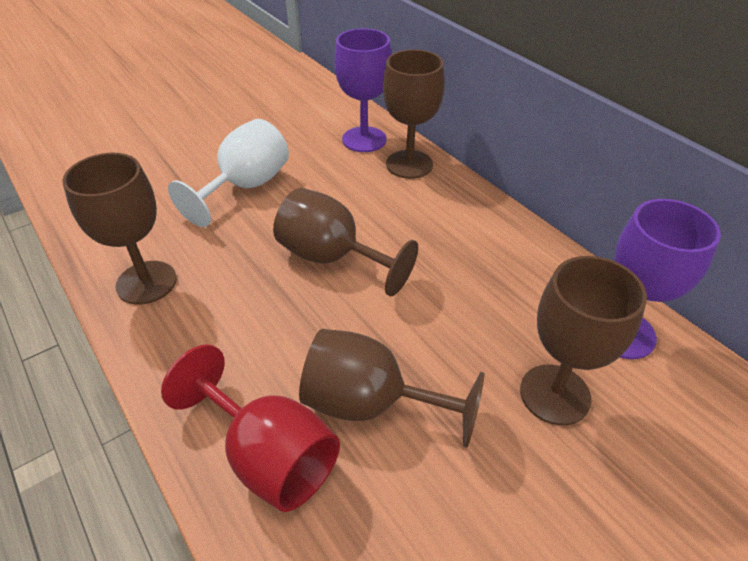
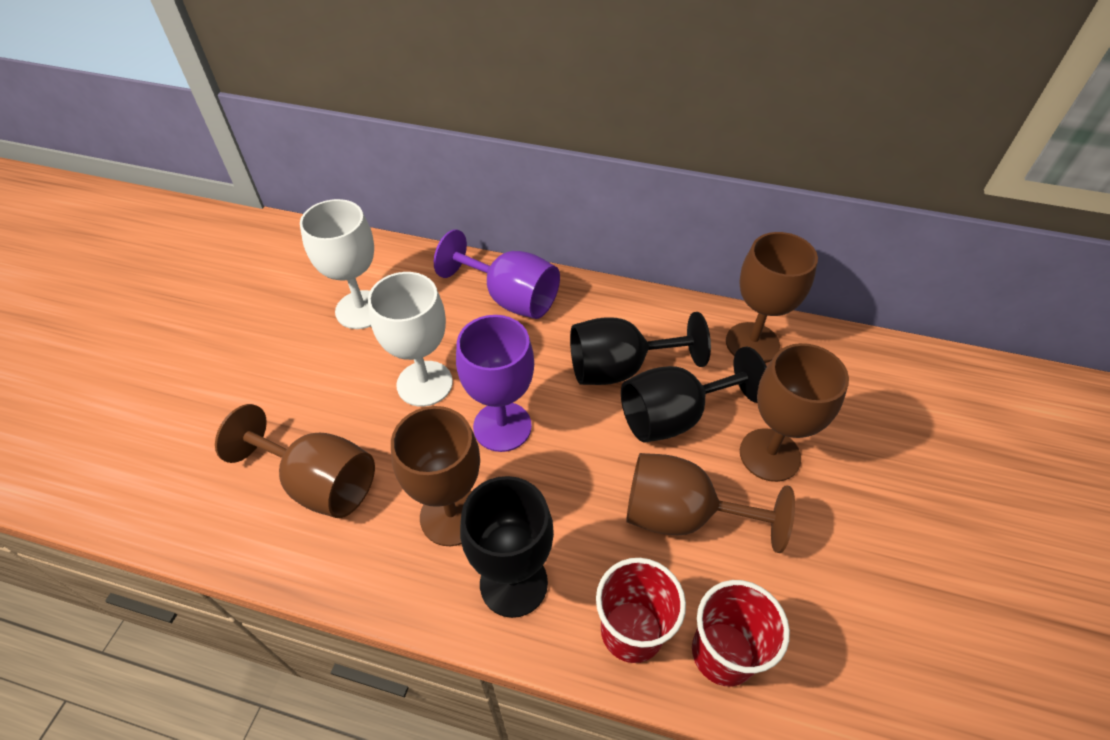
black goblet: 0 -> 3
red cup: 0 -> 2
red goblet: 1 -> 0
white goblet: 1 -> 2

